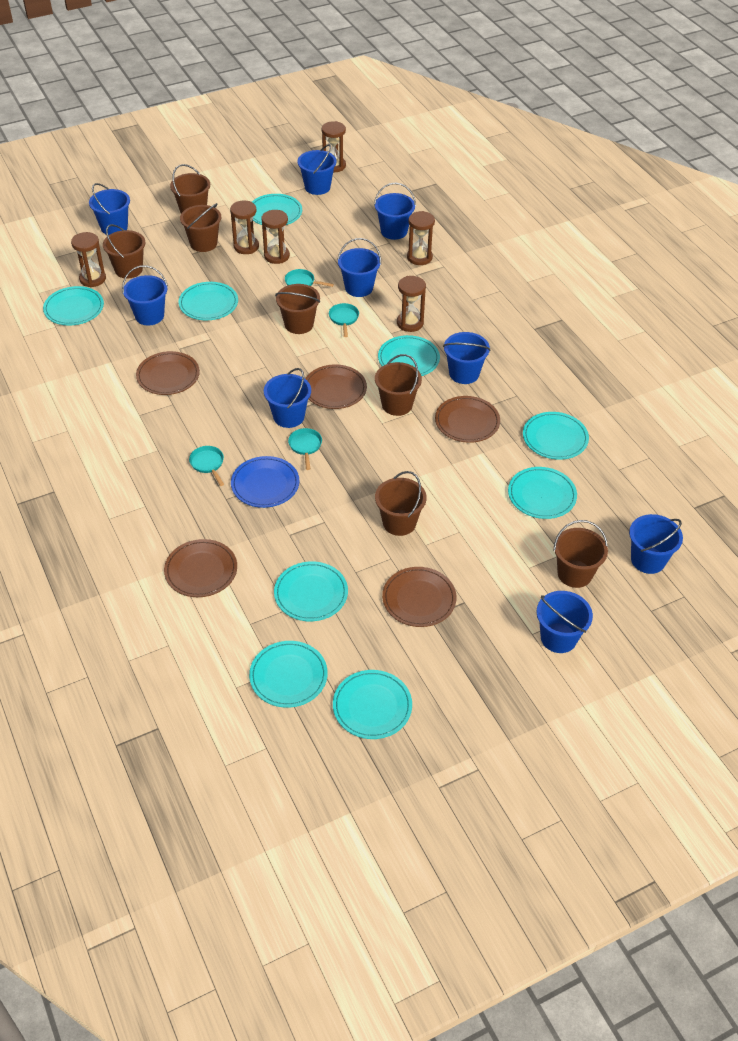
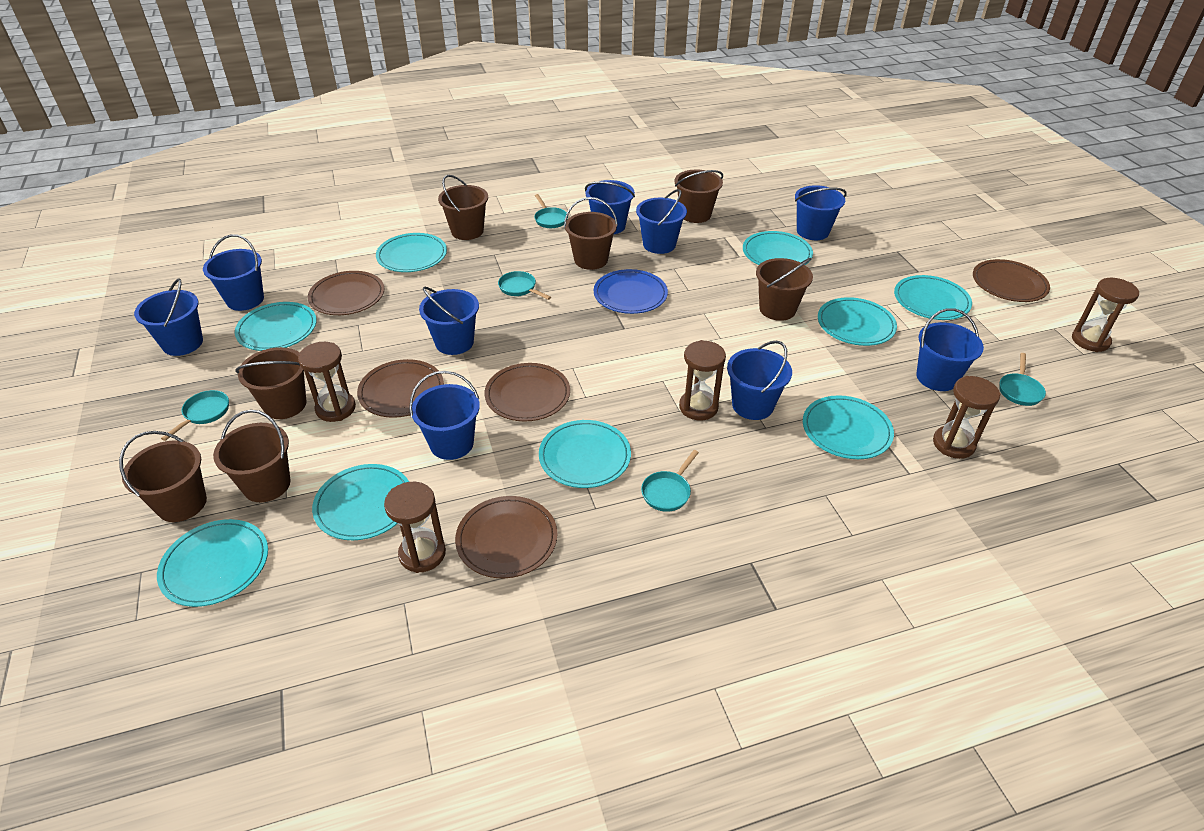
brown hourglass: 6 -> 5
turquoise pan: 4 -> 5

